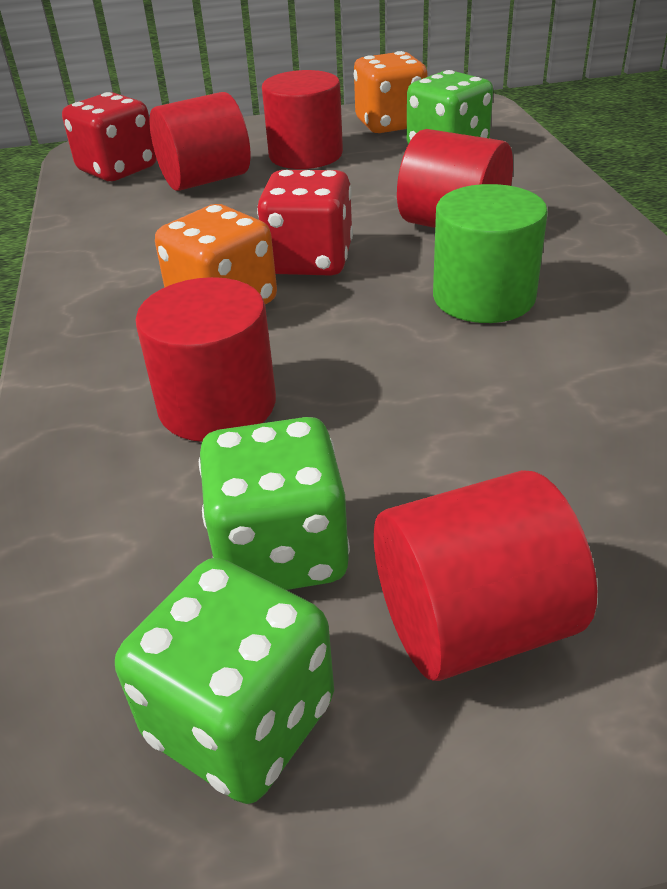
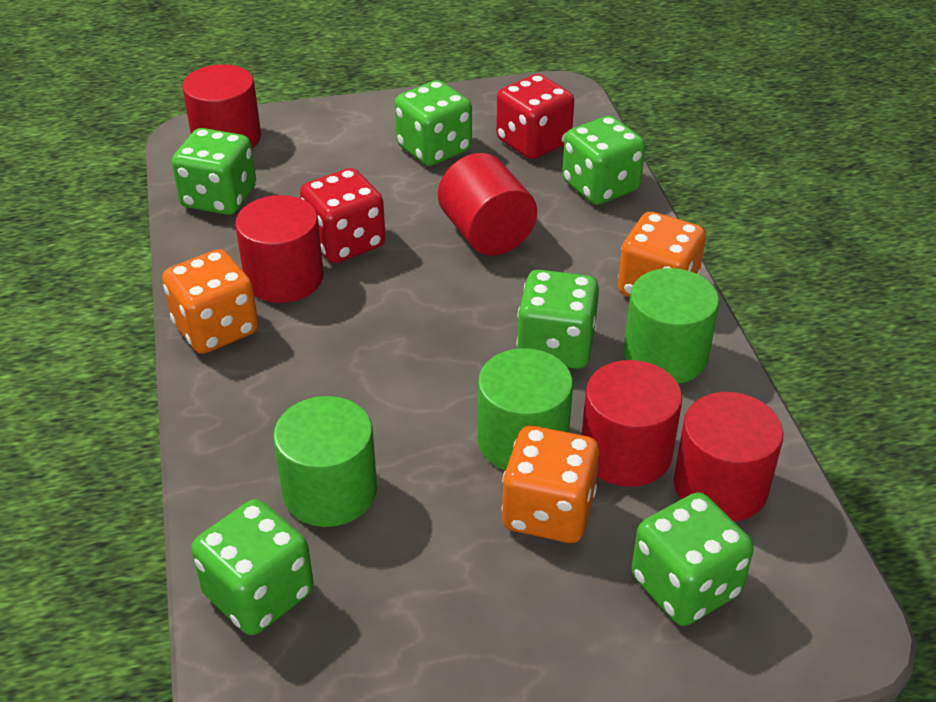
green cylinder: 1 -> 3
green dice: 3 -> 6
orange dice: 2 -> 3

